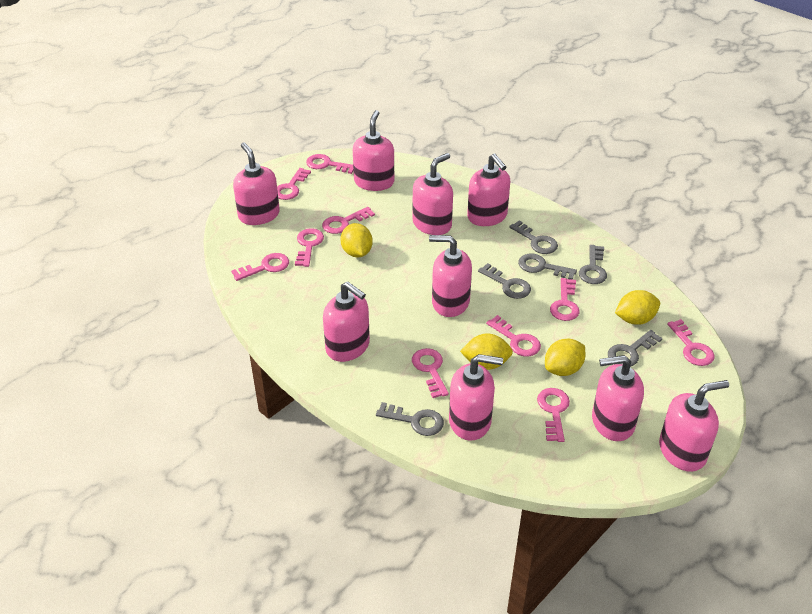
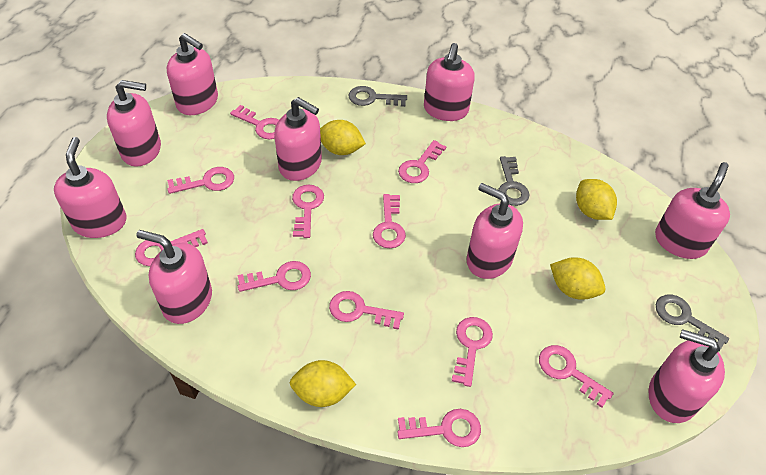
grey key: 6 -> 3
pink key: 10 -> 11

